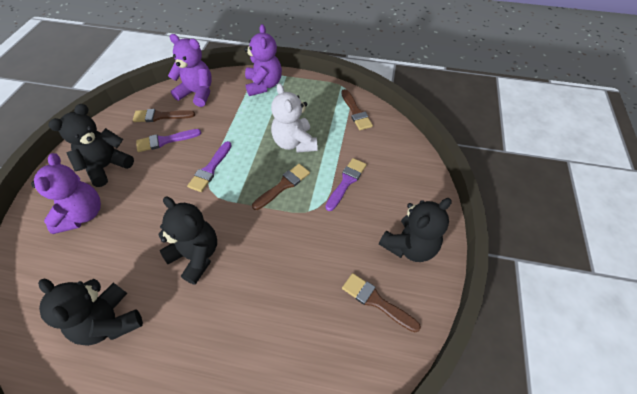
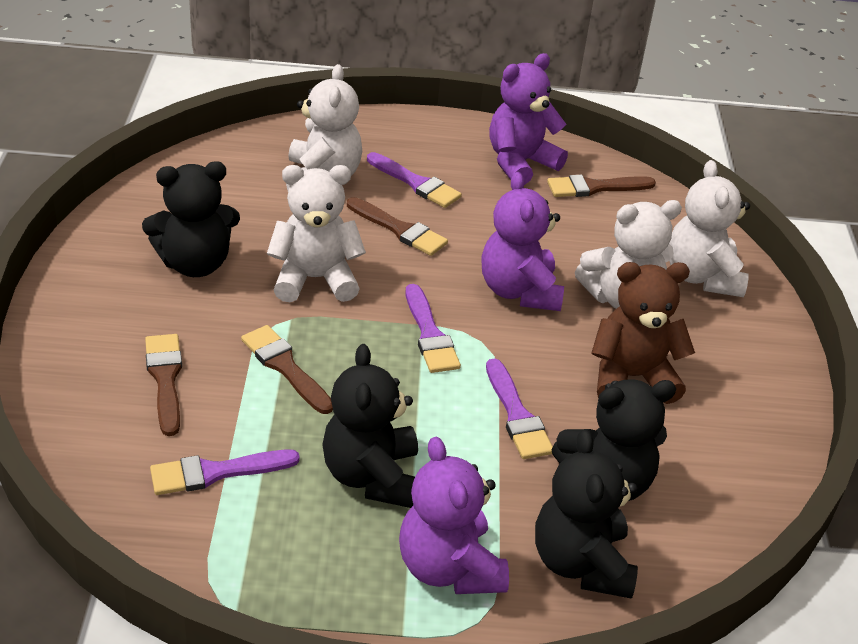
brown teddy bear: 0 -> 1
purple brush: 3 -> 4
white teddy bear: 1 -> 4

